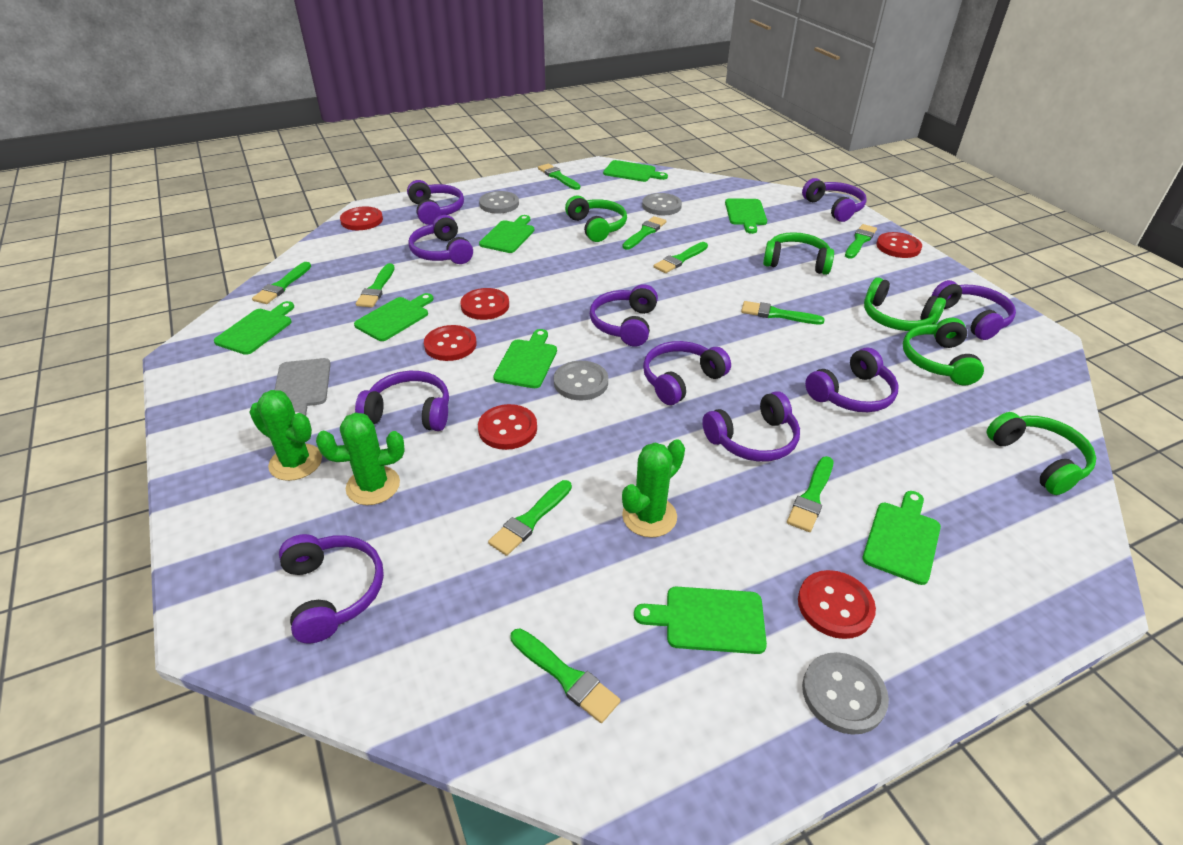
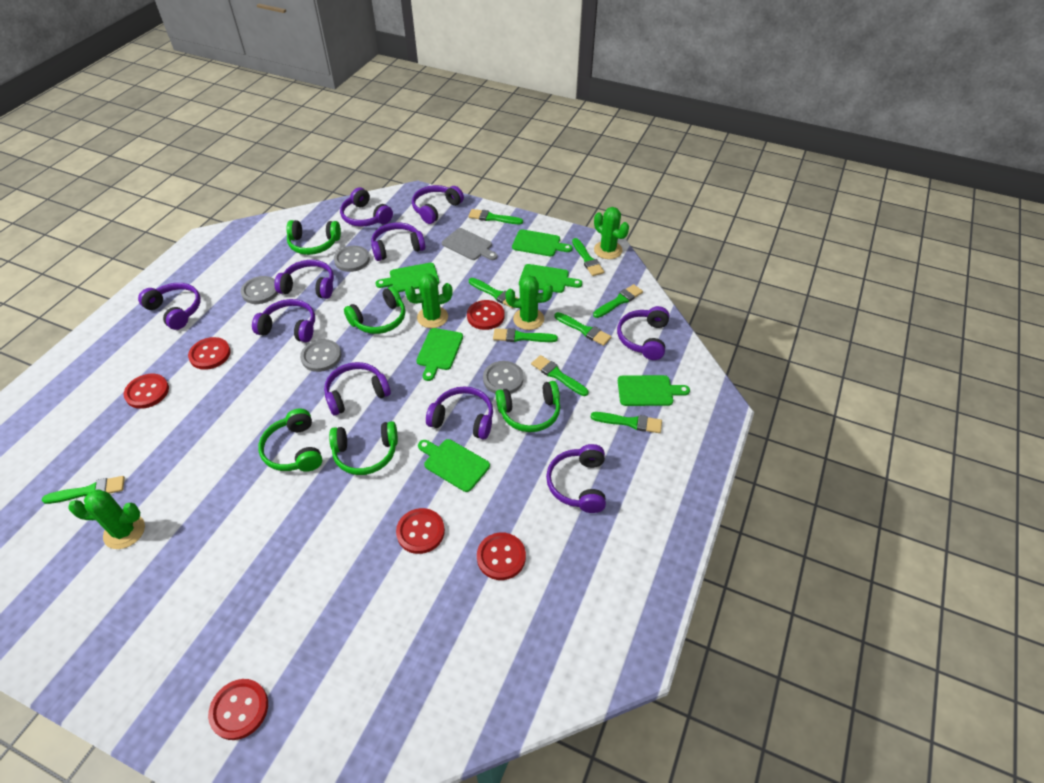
green brush: 10 -> 9
green cactus: 3 -> 4
green cutting board: 8 -> 6

